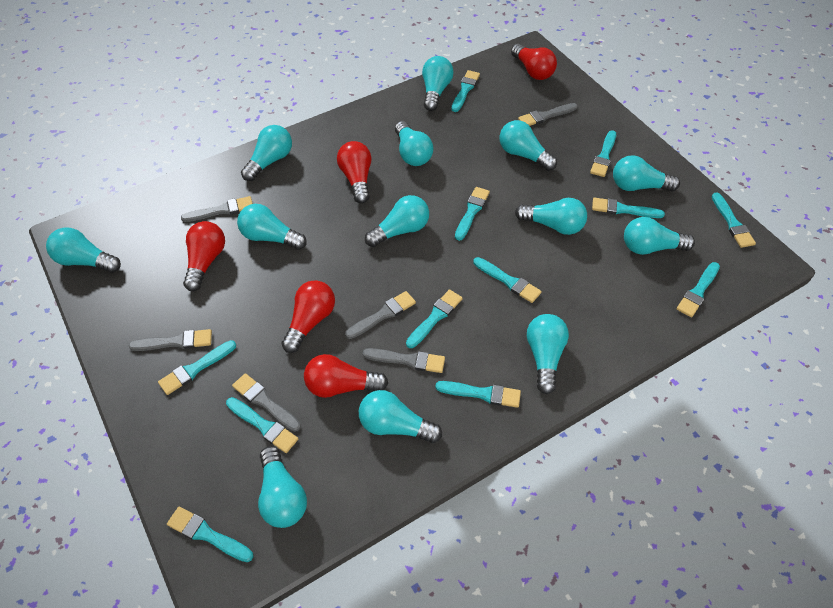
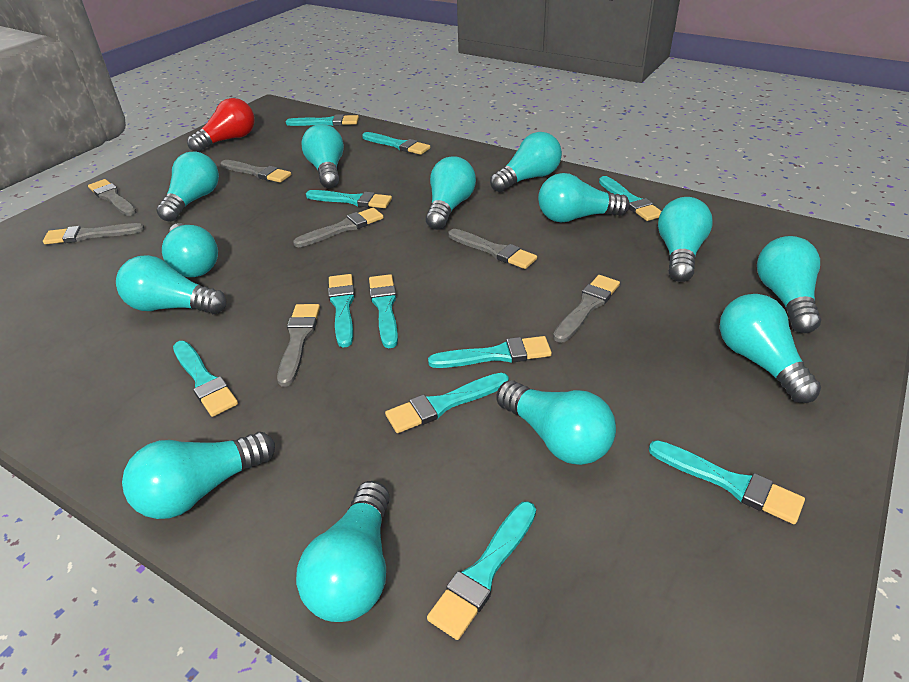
grey brush: 6 -> 7
red light bulb: 5 -> 1
turquoise brush: 12 -> 11

